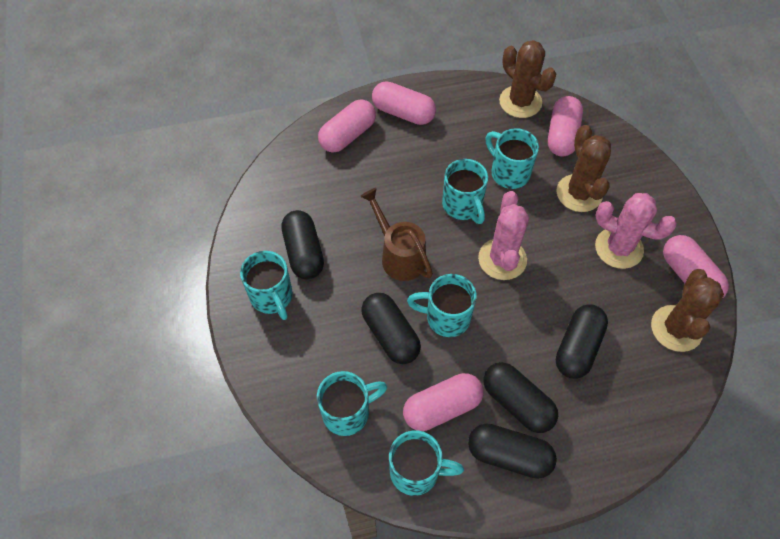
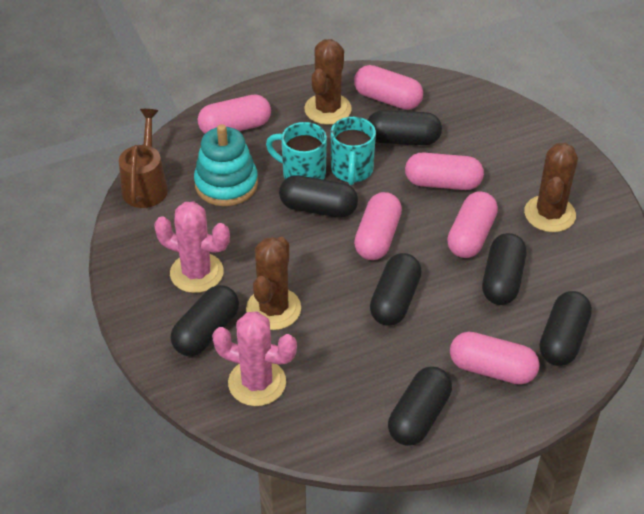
black capsule: 5 -> 7
pink capsule: 5 -> 6
turquoise mug: 6 -> 2
turquoise stacking toy: 0 -> 1

